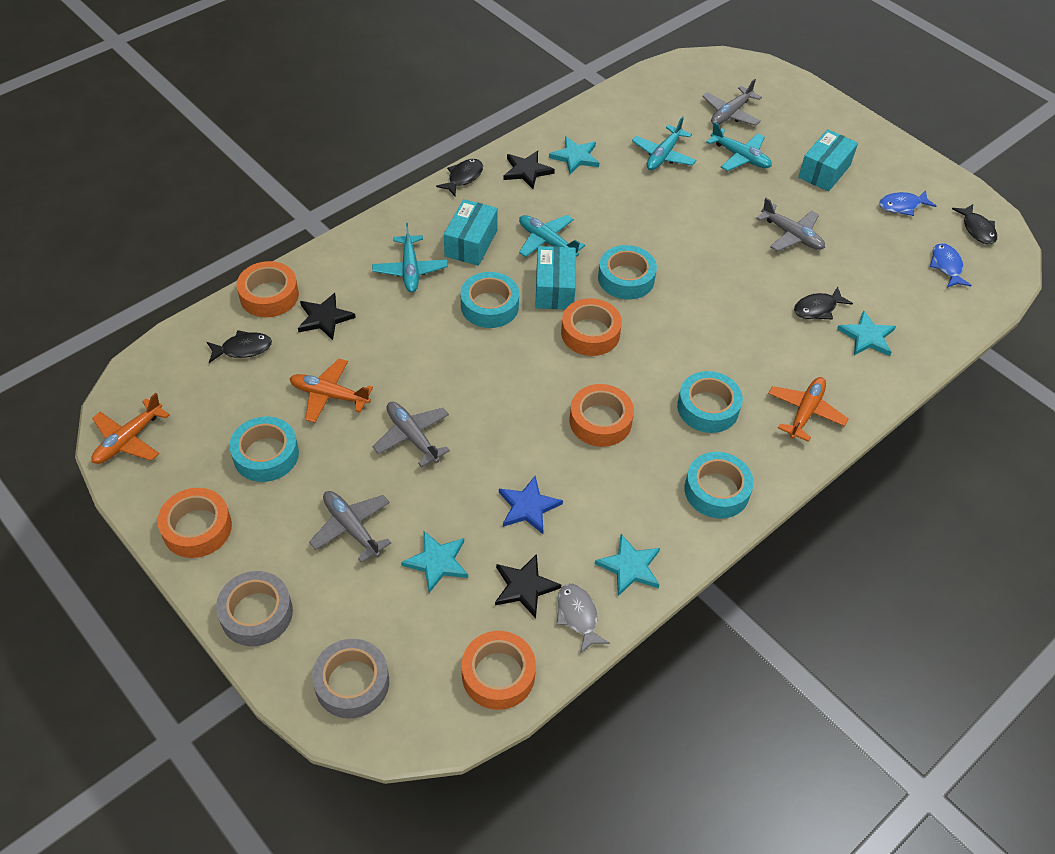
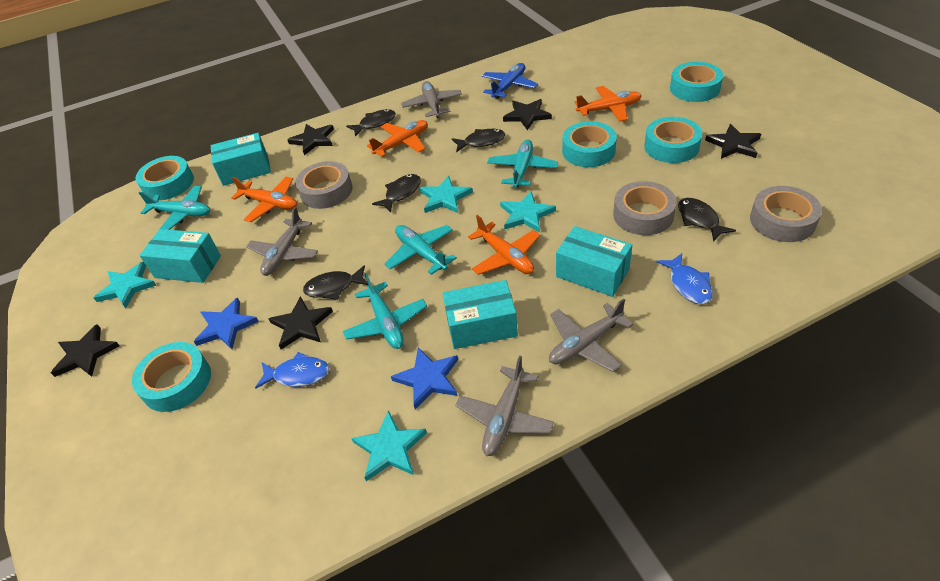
black fish: 4 -> 5
black star: 3 -> 5
blue plane: 0 -> 1
blue star: 1 -> 2
grey fish: 1 -> 0
grey tape: 2 -> 3
orange plane: 3 -> 4
orange tape: 5 -> 0
turquoise box: 3 -> 4

